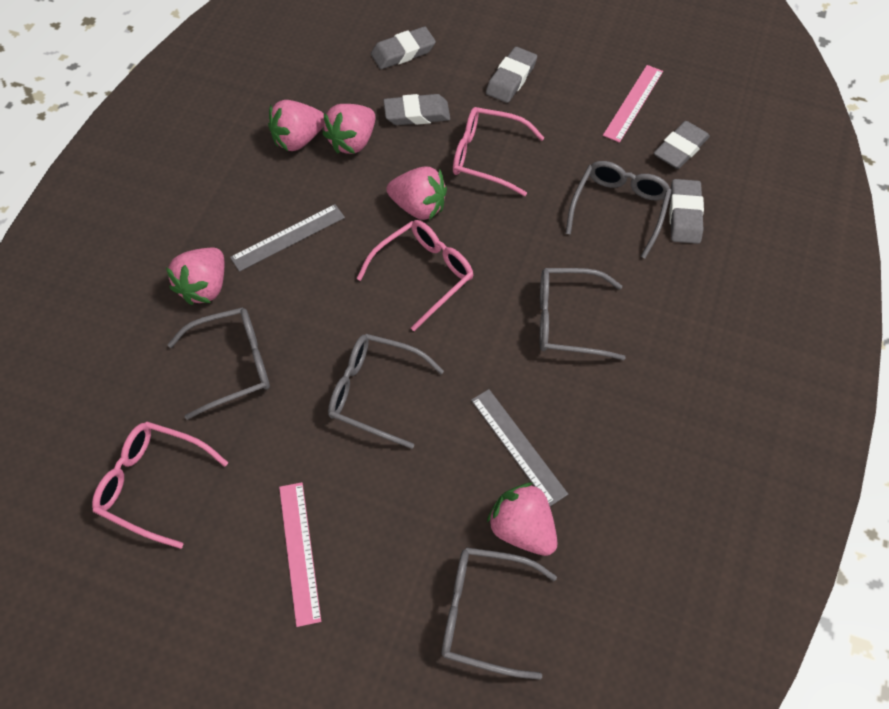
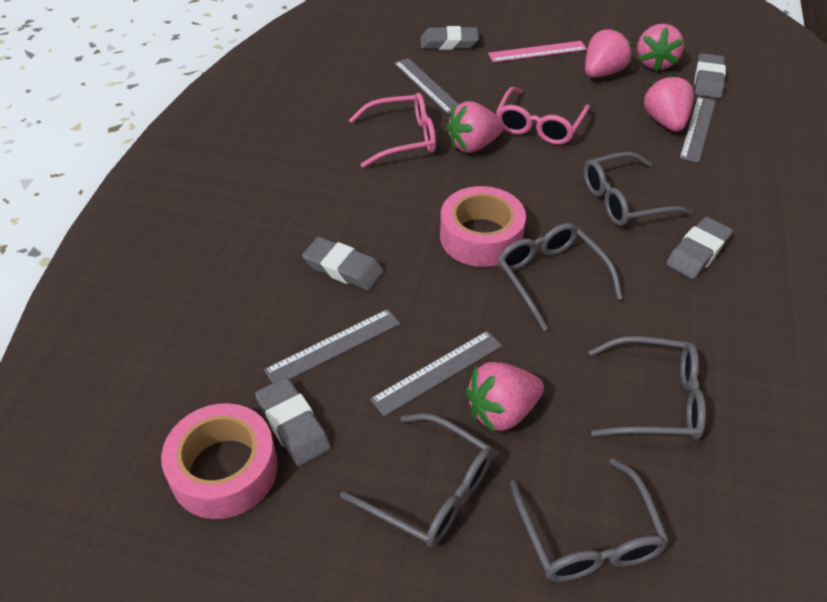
grey ruler: 2 -> 4
pink glasses: 3 -> 2
pink ruler: 2 -> 1
pink tape: 0 -> 2

